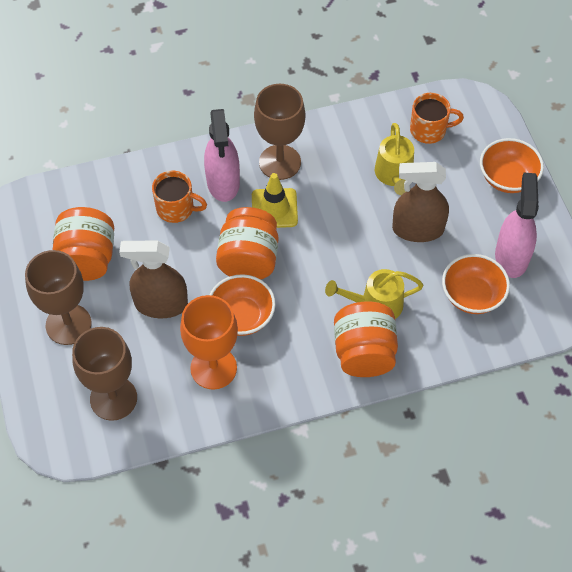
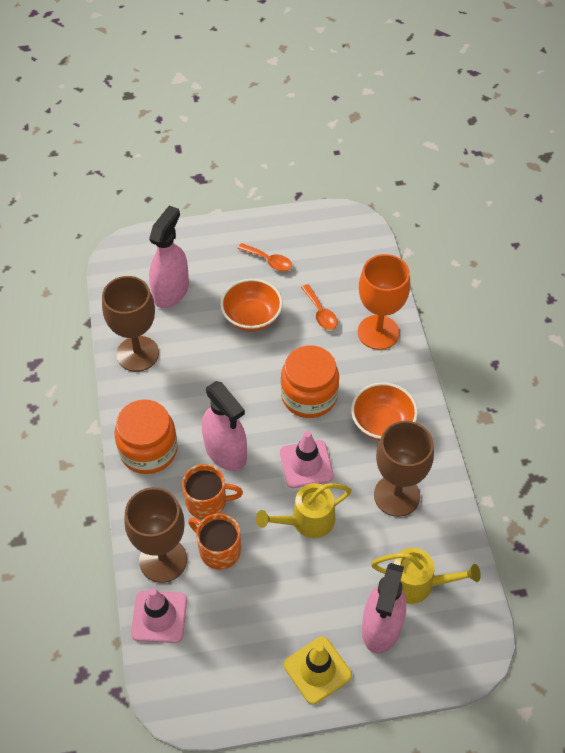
brown spray bottle: 2 -> 0
orange bowl: 3 -> 2
orange jar: 3 -> 2
orange spoon: 0 -> 2
pink spray bottle: 2 -> 3
pink traffic cone: 0 -> 2

